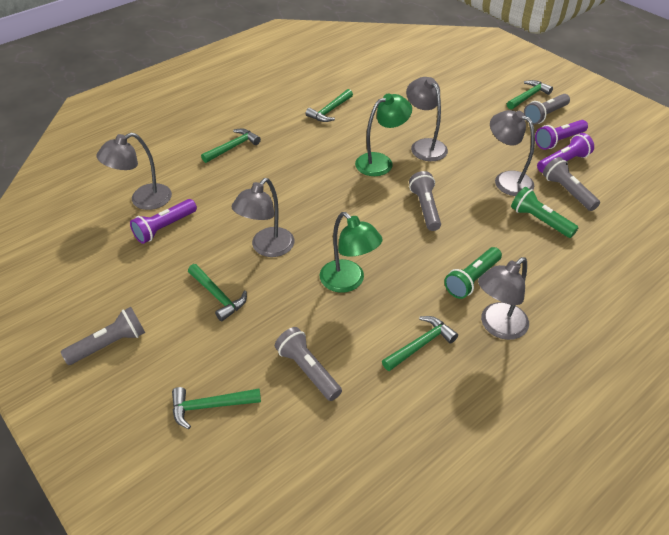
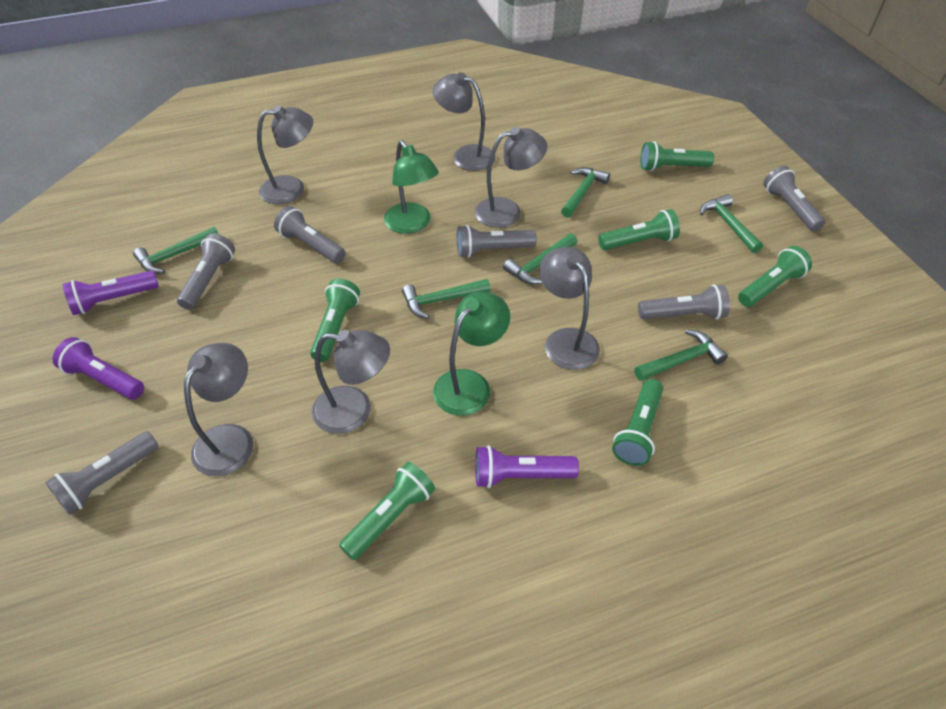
green flashlight: 2 -> 6
grey flashlight: 5 -> 6
grey lamp: 5 -> 6

